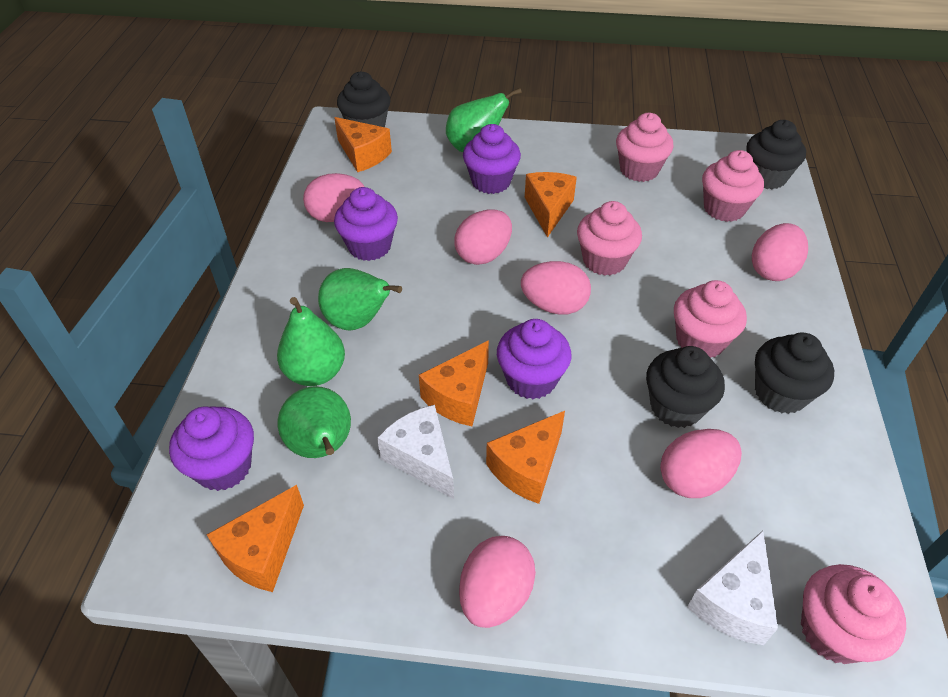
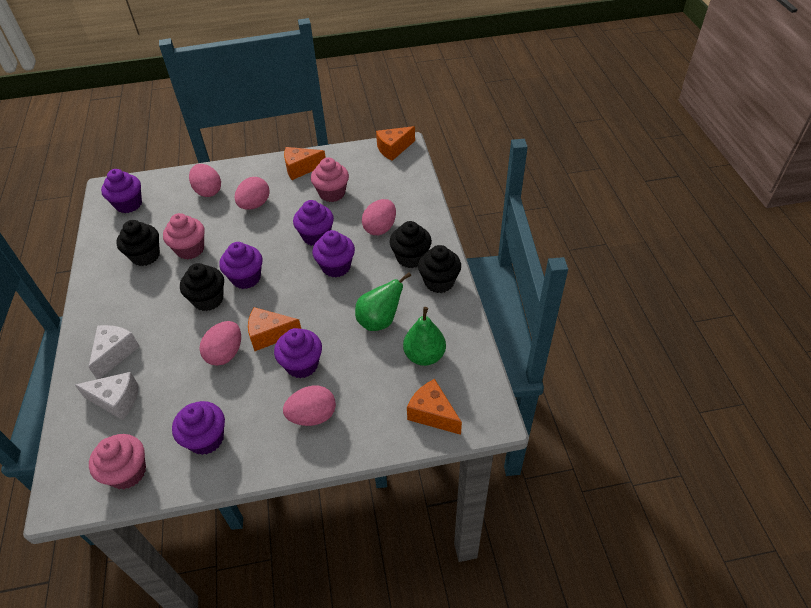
green pear: 4 -> 2
orange cheese: 5 -> 4
pink cupcake: 5 -> 3
pink egg: 6 -> 5
purple cupcake: 4 -> 6

